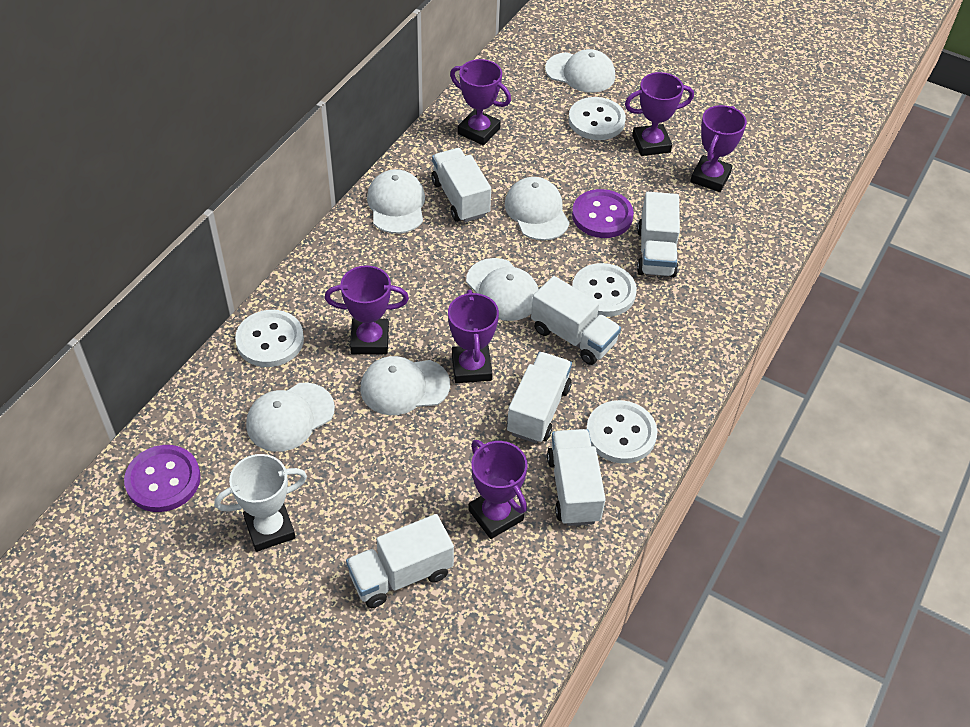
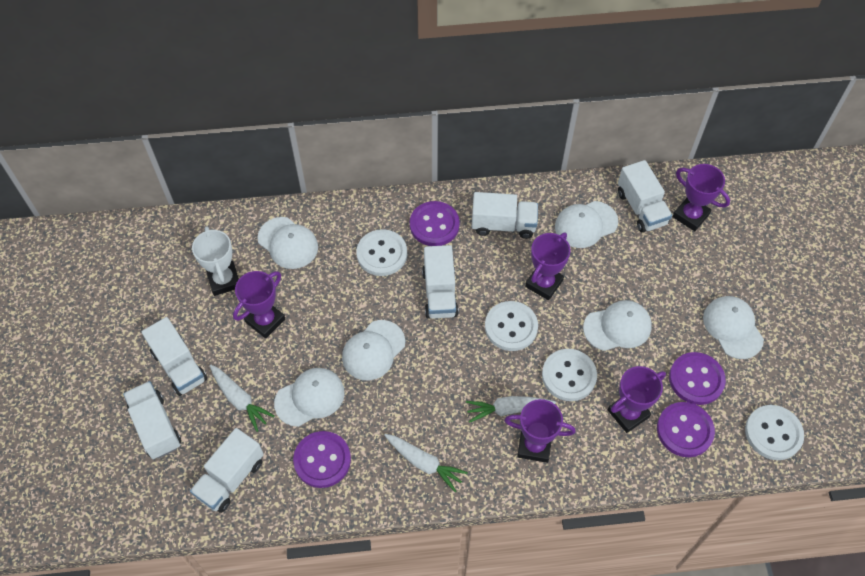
purple button: 2 -> 4
purple trophy: 6 -> 5
white carrot: 0 -> 3

